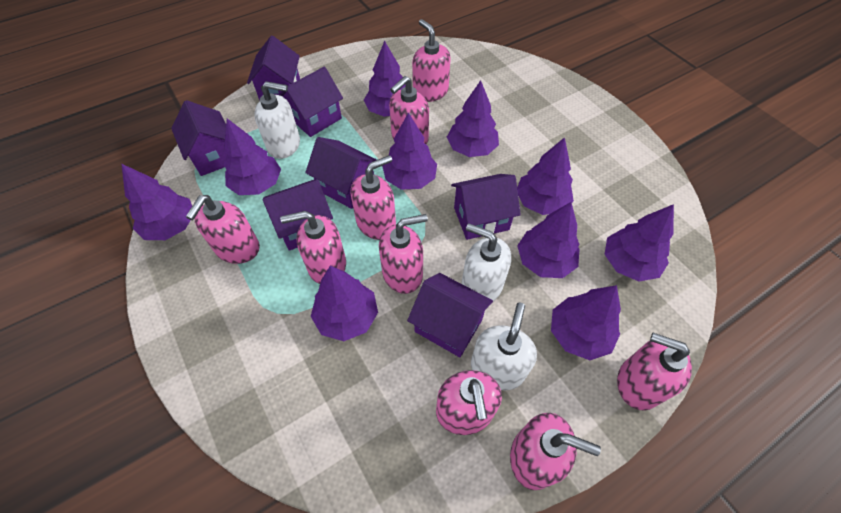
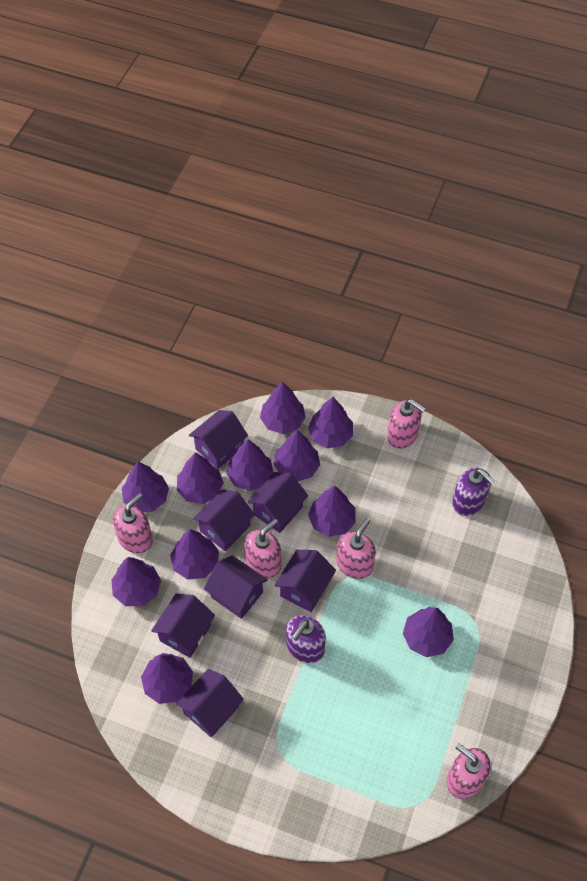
pink soap dispenser: 9 -> 5
purple soap dispenser: 0 -> 2
purple tree: 10 -> 11
white soap dispenser: 3 -> 0

